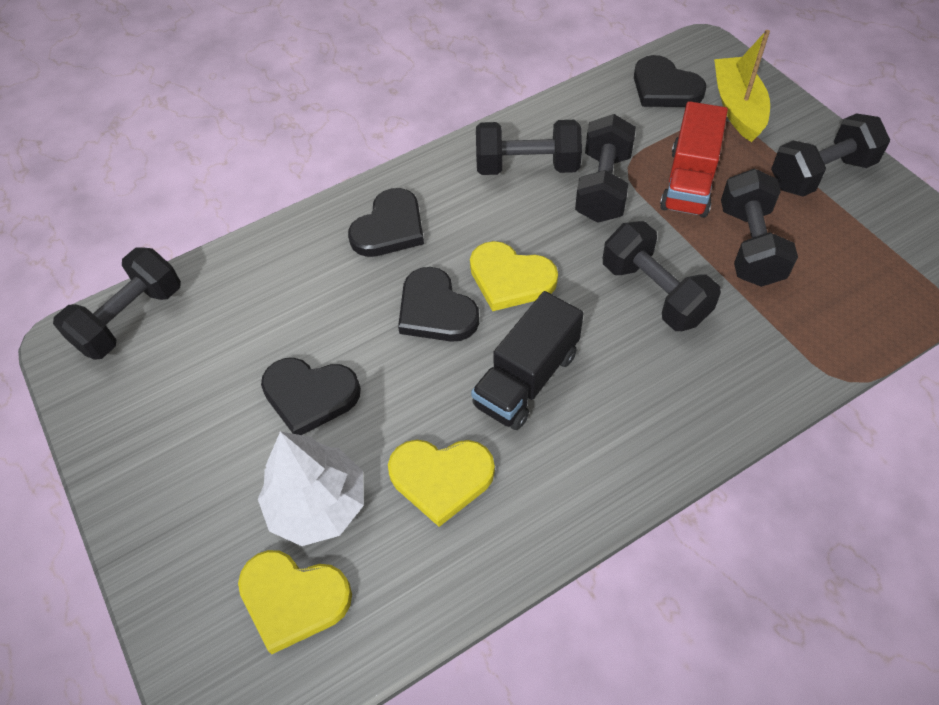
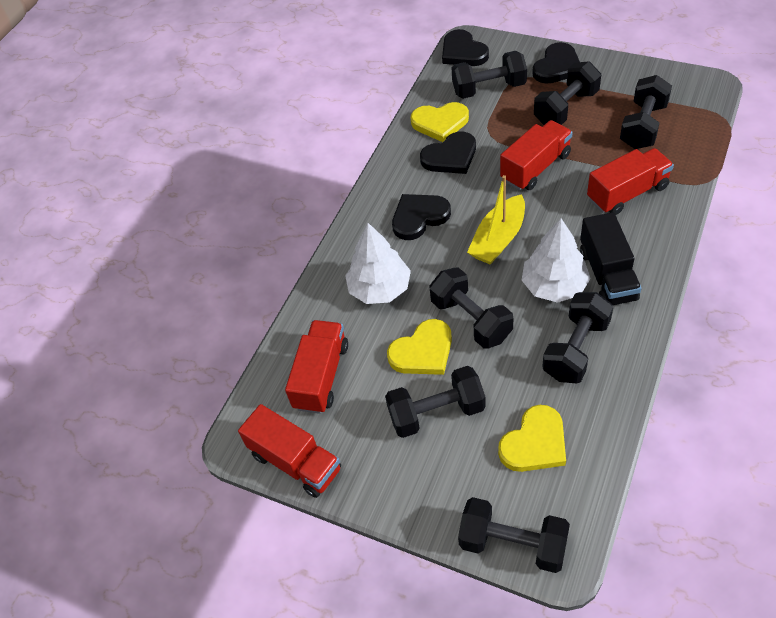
black dumbbell: 6 -> 7
red truck: 1 -> 4
white tree: 1 -> 2

